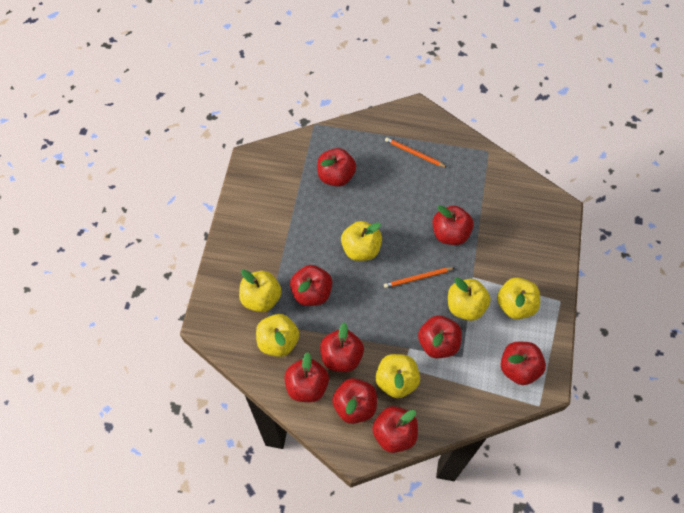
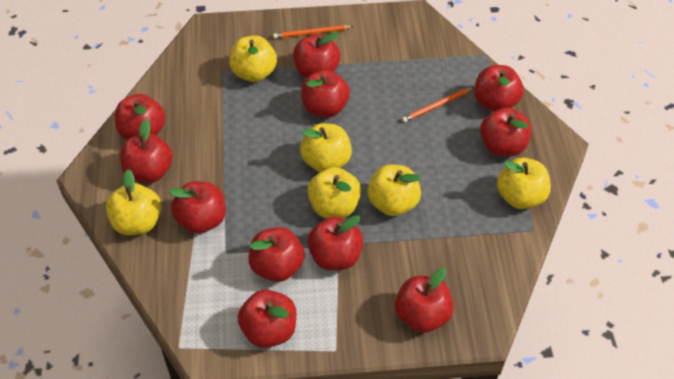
red apple: 9 -> 11

